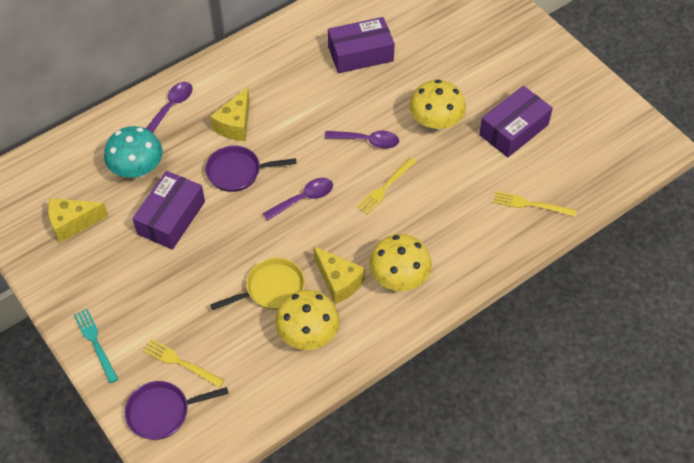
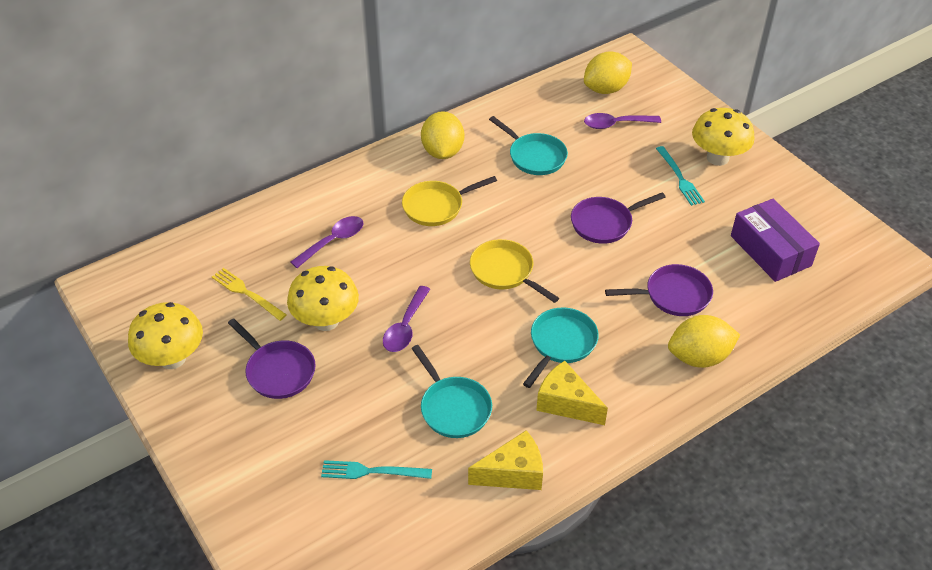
purple box: 3 -> 1
purple pan: 2 -> 3
turquoise fork: 1 -> 2
turquoise mushroom: 1 -> 0
turquoise pan: 0 -> 3
yellow cheese: 3 -> 2
yellow fork: 3 -> 1
yellow lemon: 0 -> 3
yellow pan: 1 -> 2

